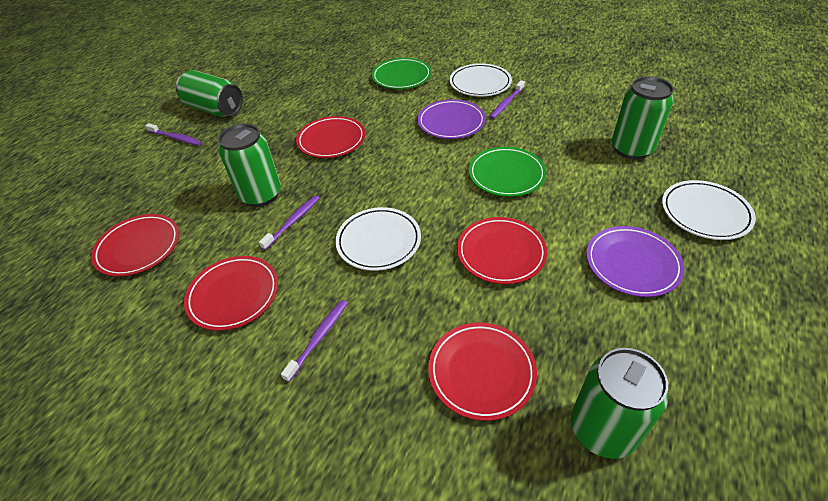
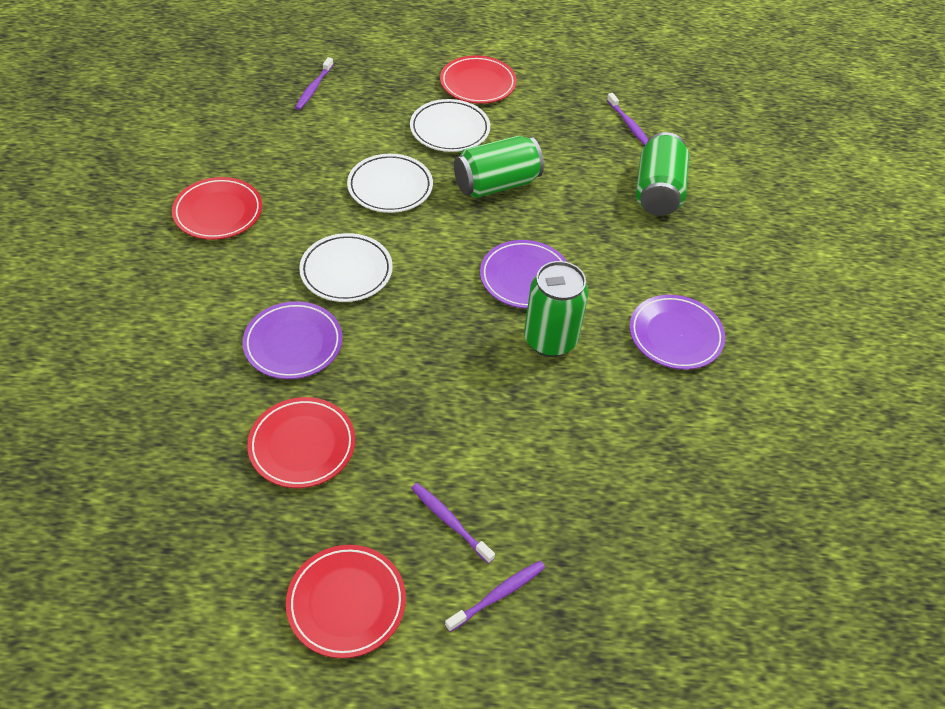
green can: 4 -> 3
green plate: 2 -> 0
purple plate: 2 -> 3
red plate: 5 -> 4

